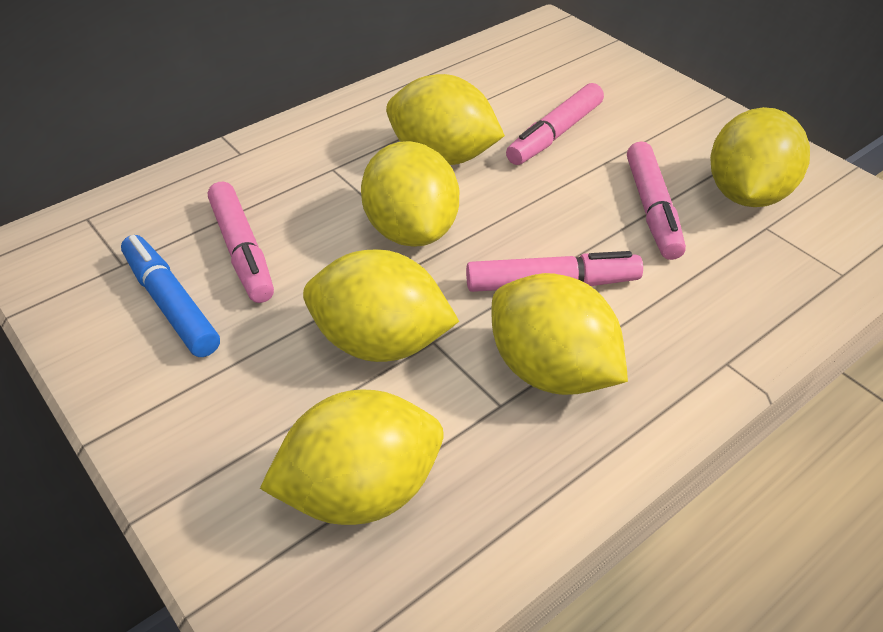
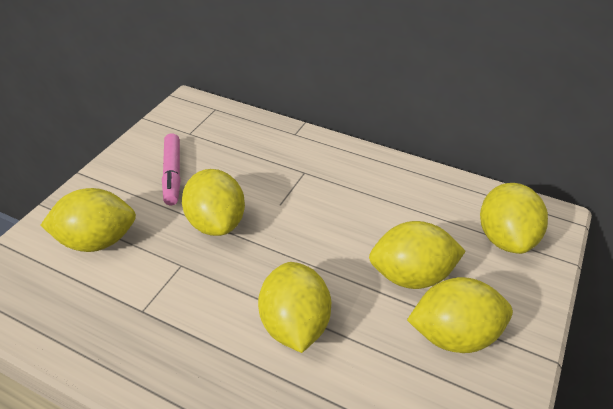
blue marker: 1 -> 0
pink marker: 4 -> 1

